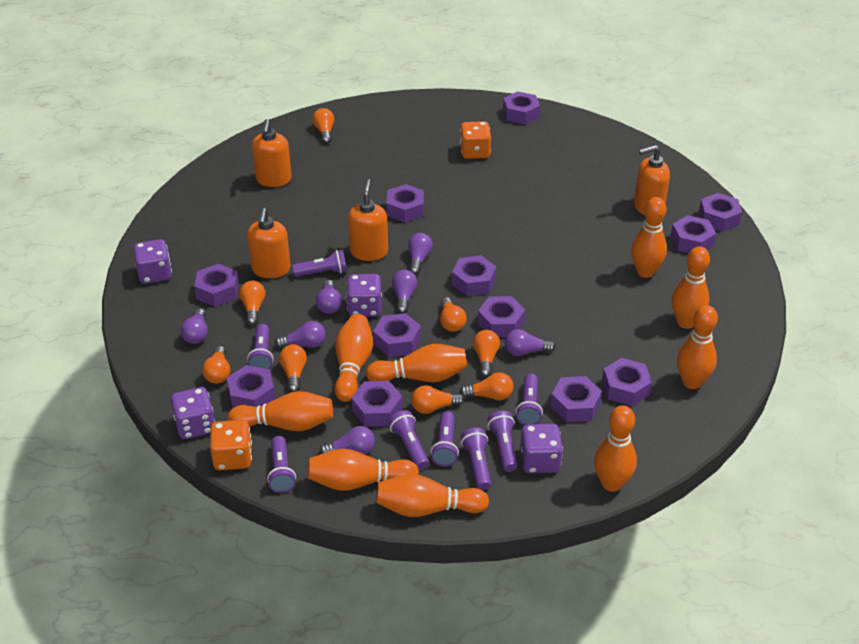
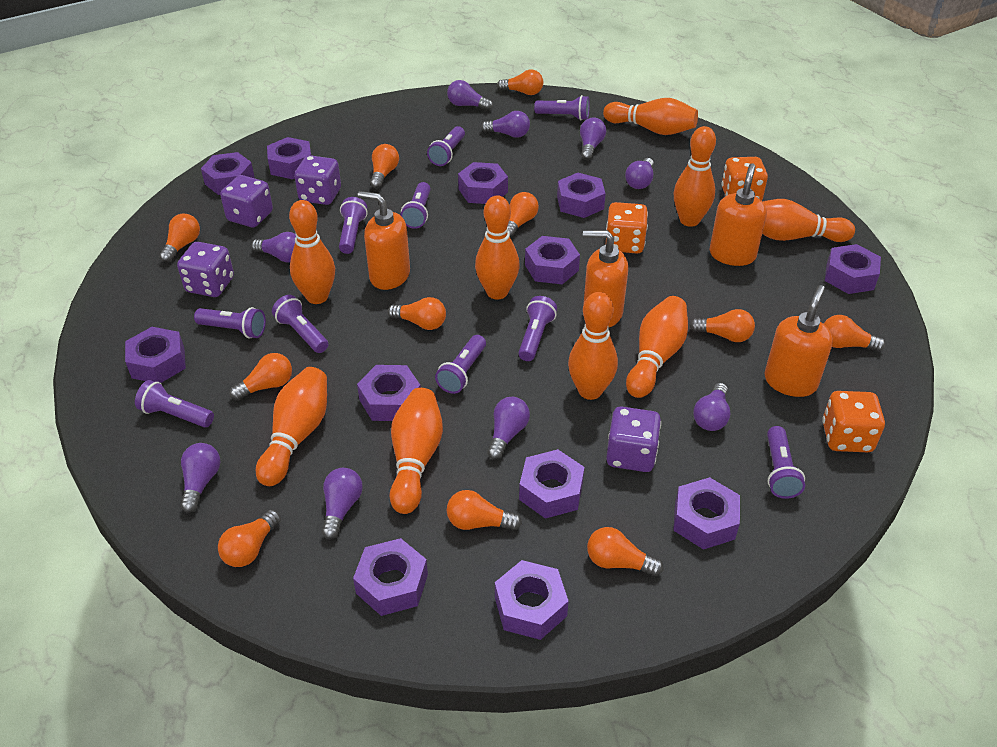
orange dice: 2 -> 3
orange light bulb: 8 -> 11
purple flashlight: 8 -> 10
purple light bulb: 7 -> 9

